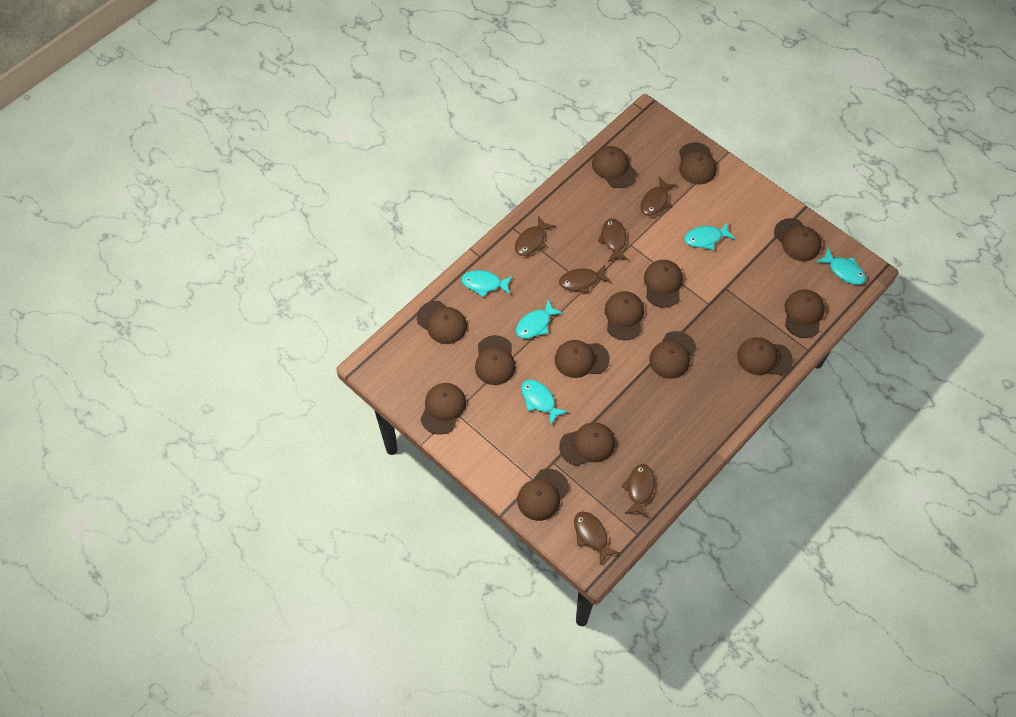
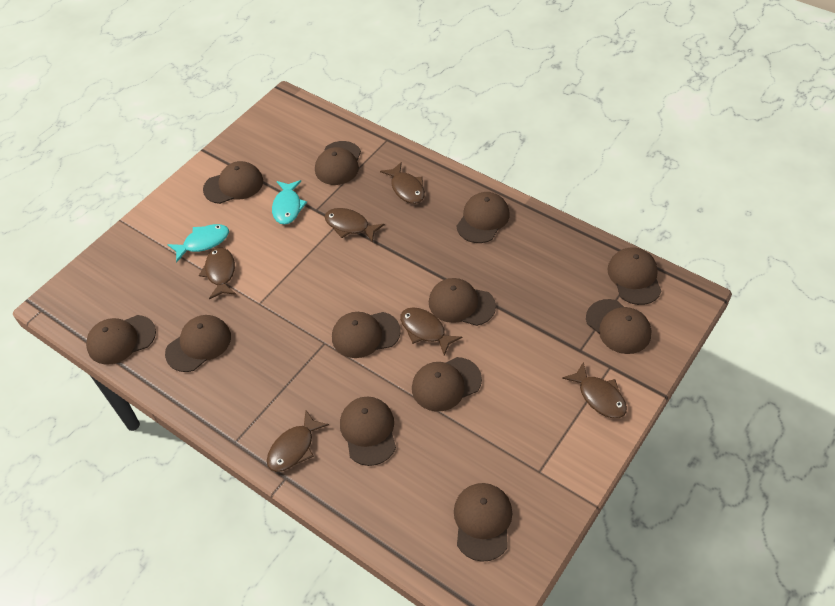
brown cap: 14 -> 12
turquoise fish: 5 -> 2

